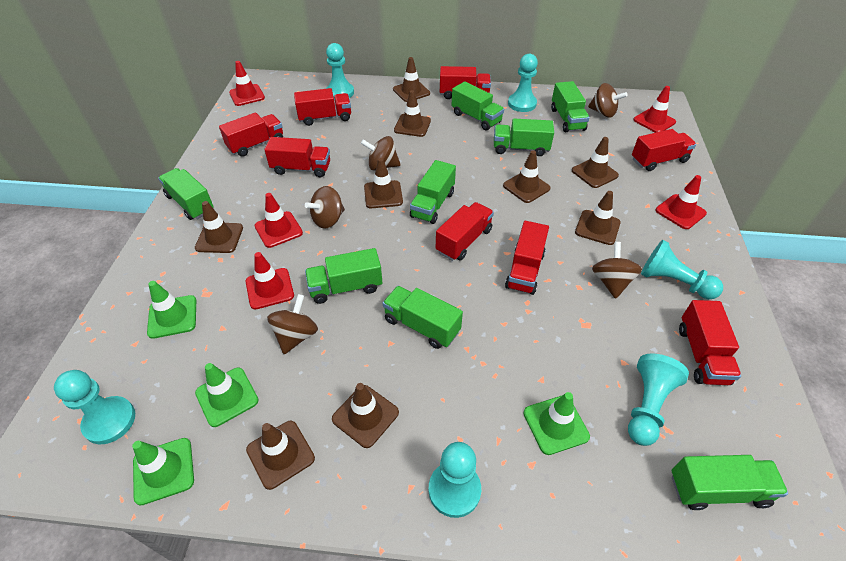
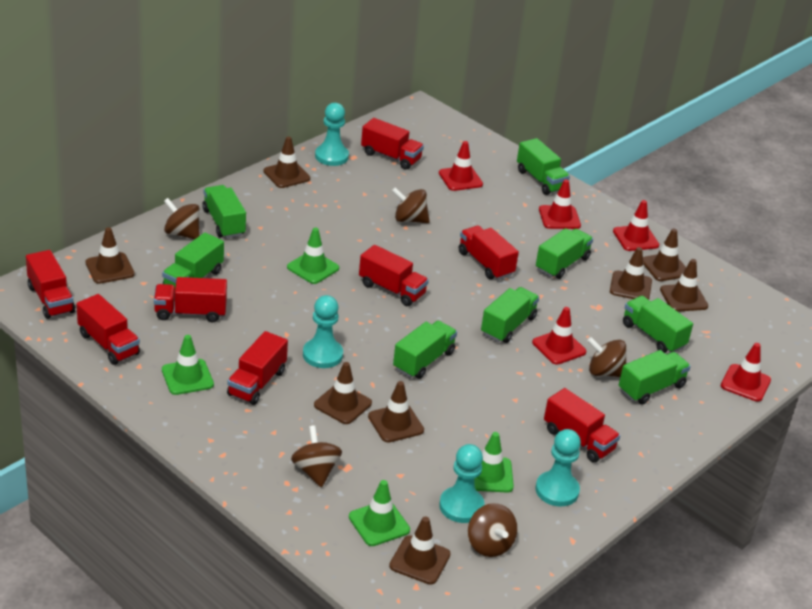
brown traffic cone: 9 -> 8
turquoise pawn: 6 -> 4

